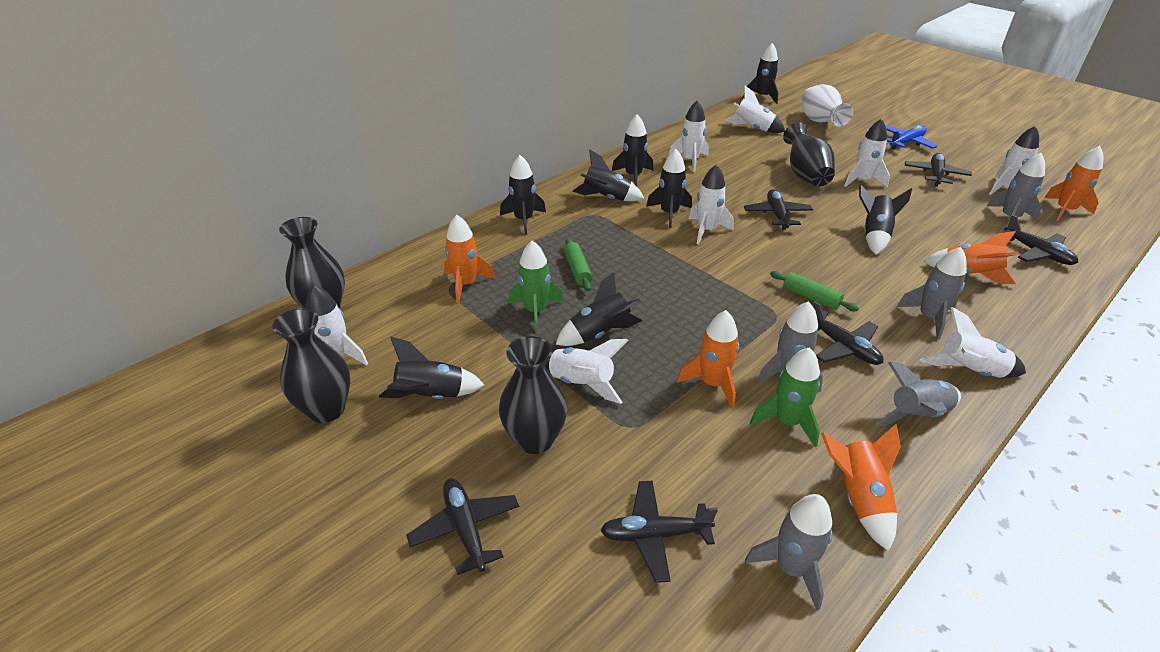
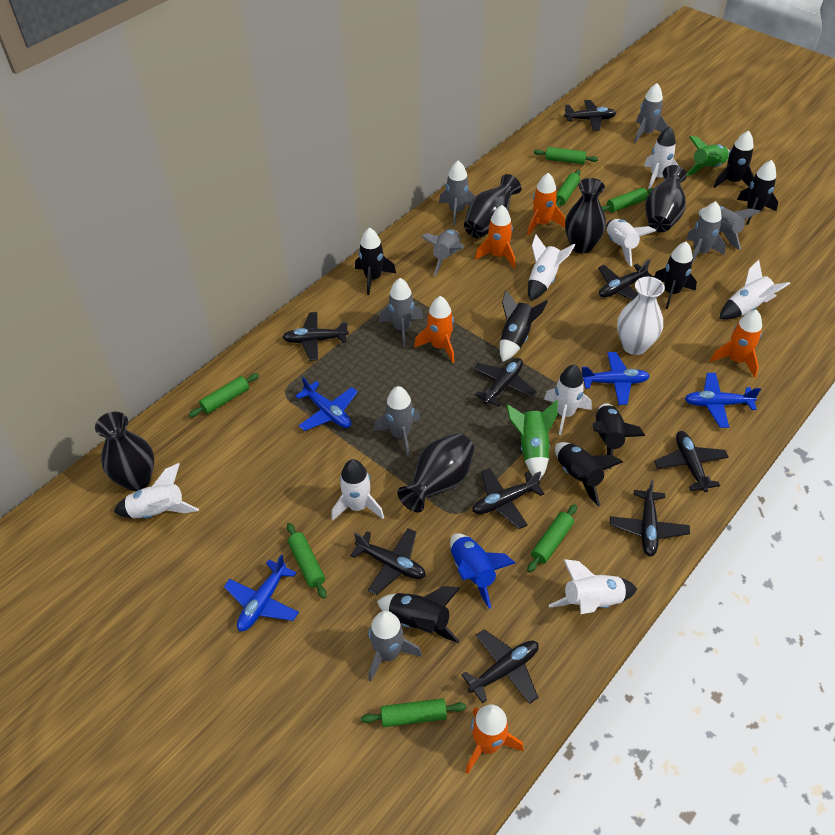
black plane: 6 -> 9
black vase: 4 -> 5
blue plane: 1 -> 4
blue rocket: 0 -> 1
green rolling pin: 2 -> 7
grey rocket: 5 -> 8

